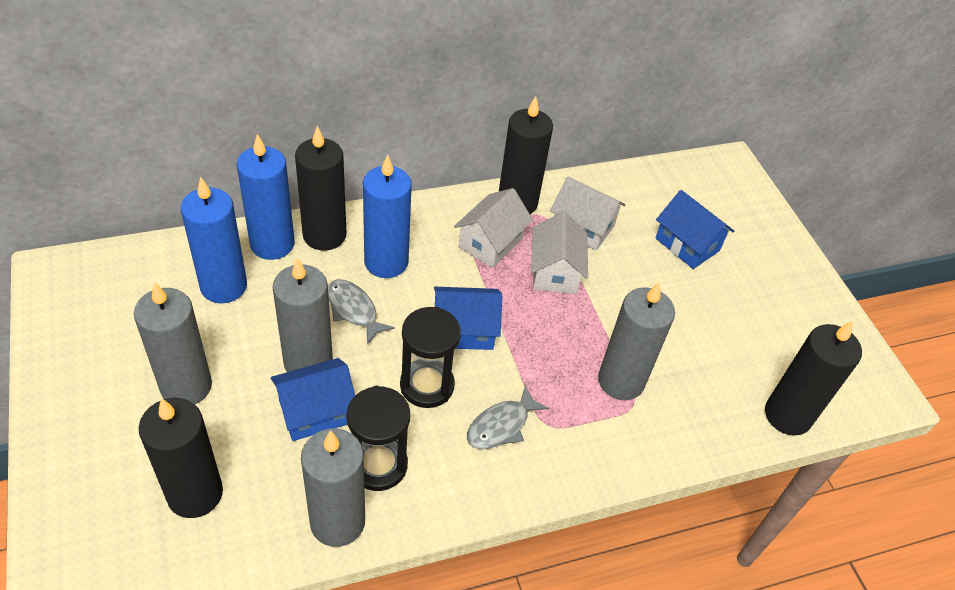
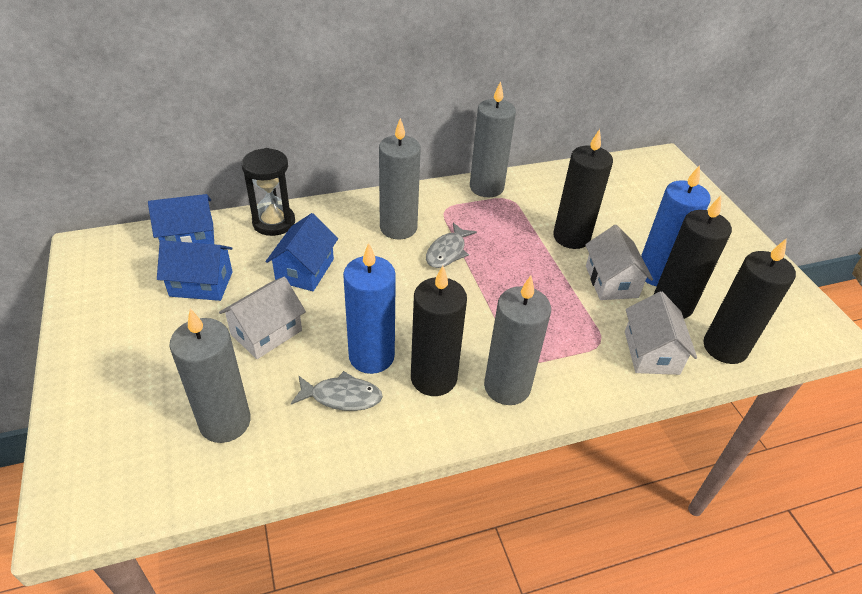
black hourglass: 2 -> 1
blue candle: 3 -> 2

